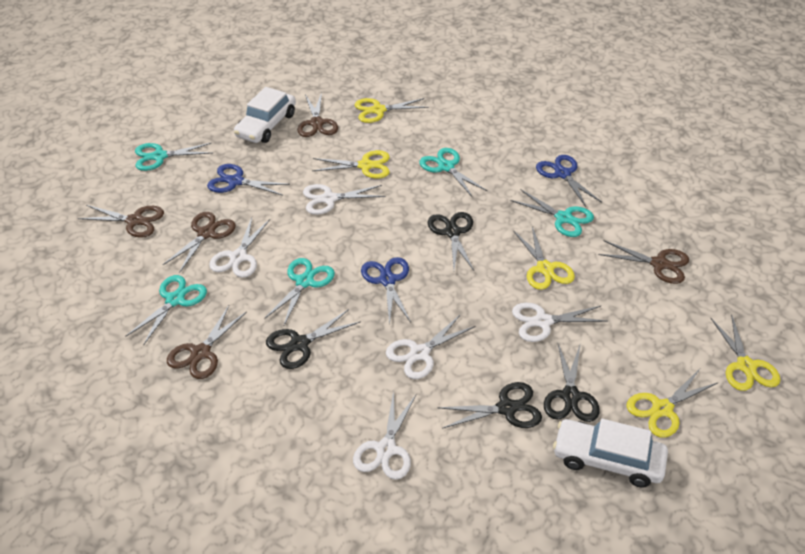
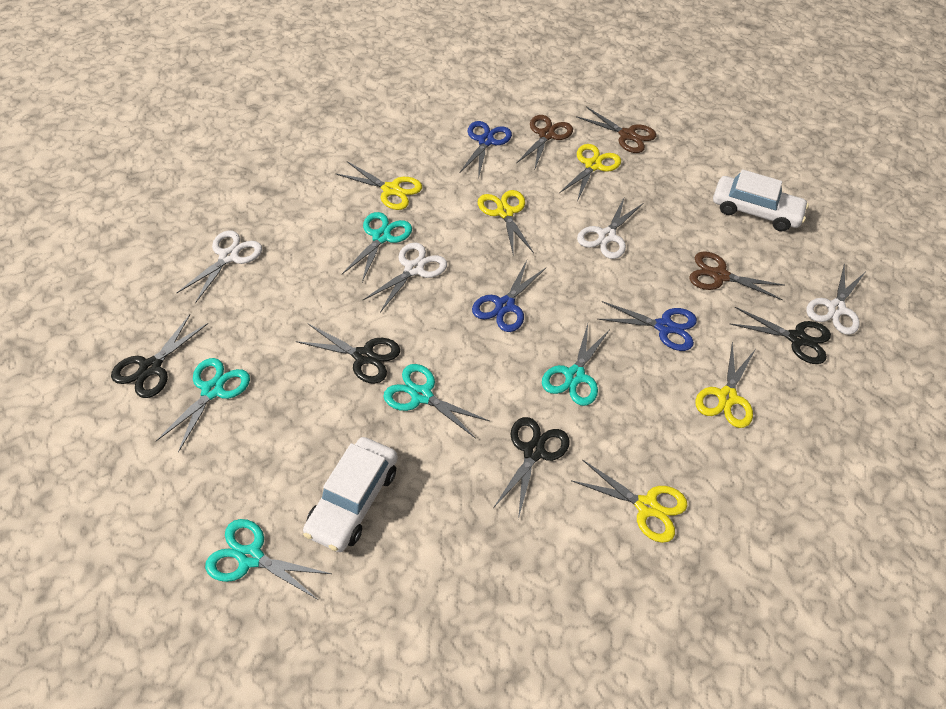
brown scissors: 5 -> 3
white scissors: 5 -> 4

